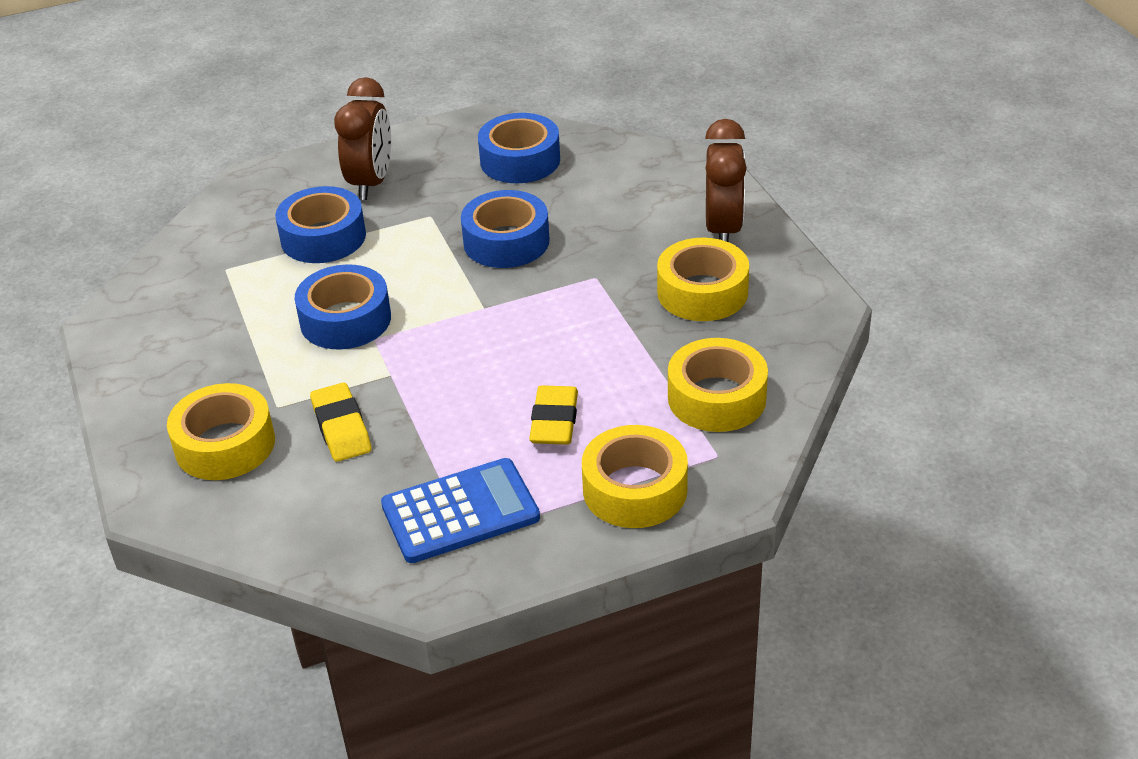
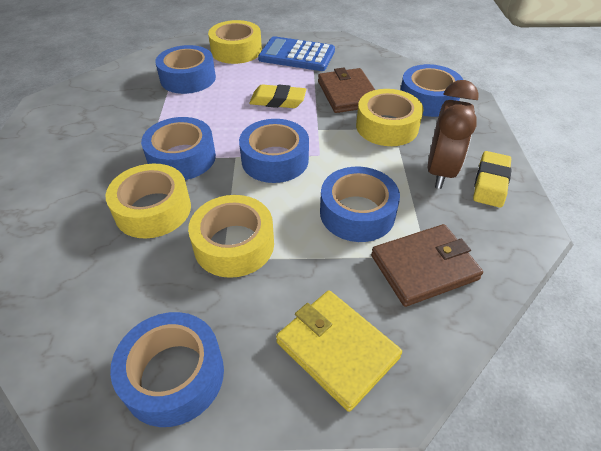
blue tape: 4 -> 6
brown clock: 2 -> 1
brown wallet: 0 -> 2
yellow wallet: 0 -> 1

